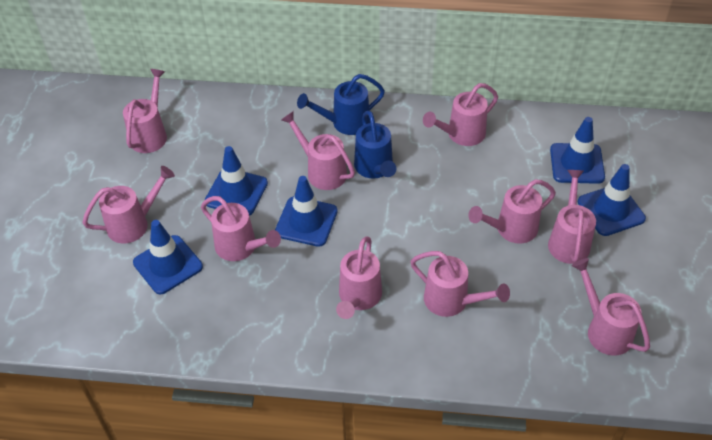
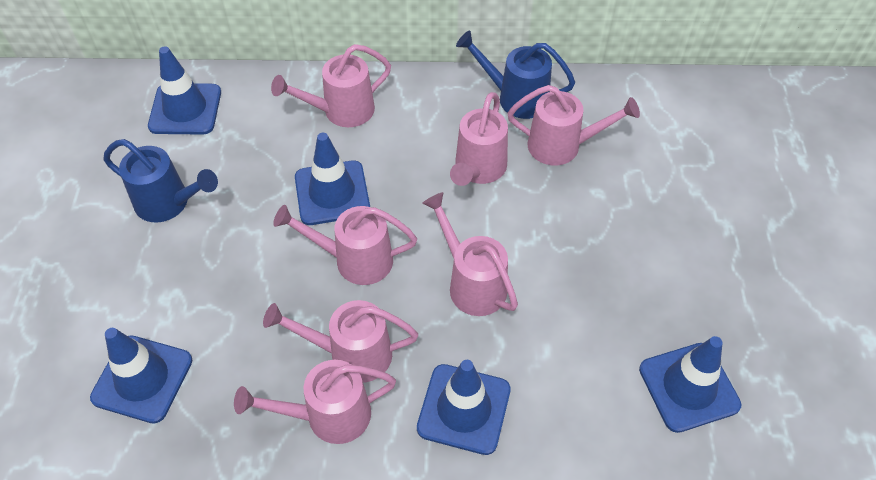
pink watering can: 10 -> 7

